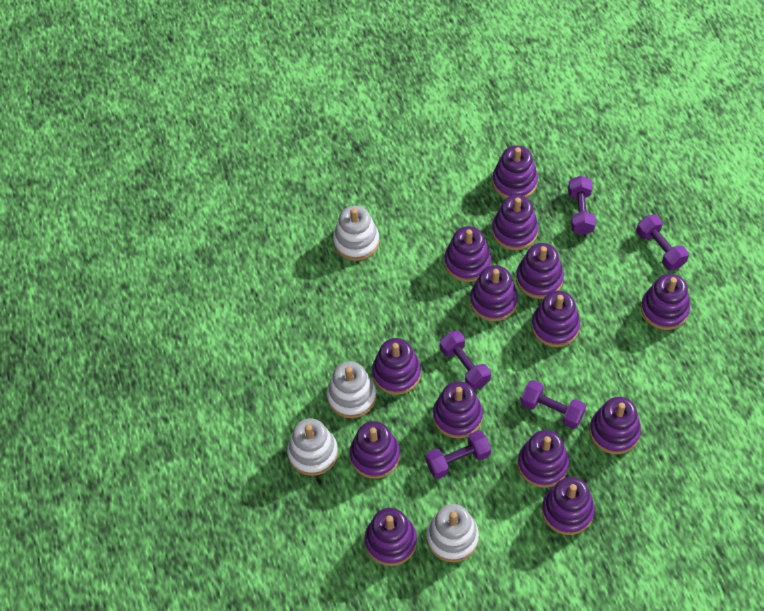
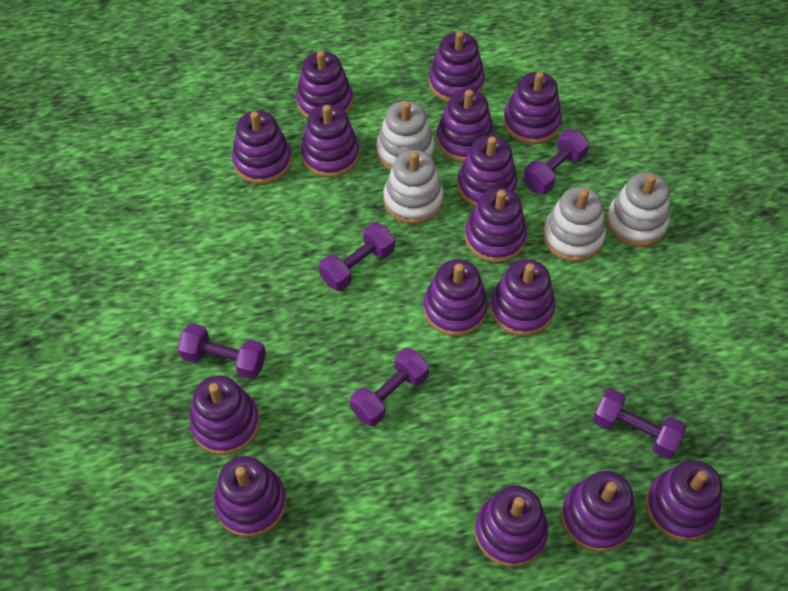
purple stacking toy: 14 -> 15

